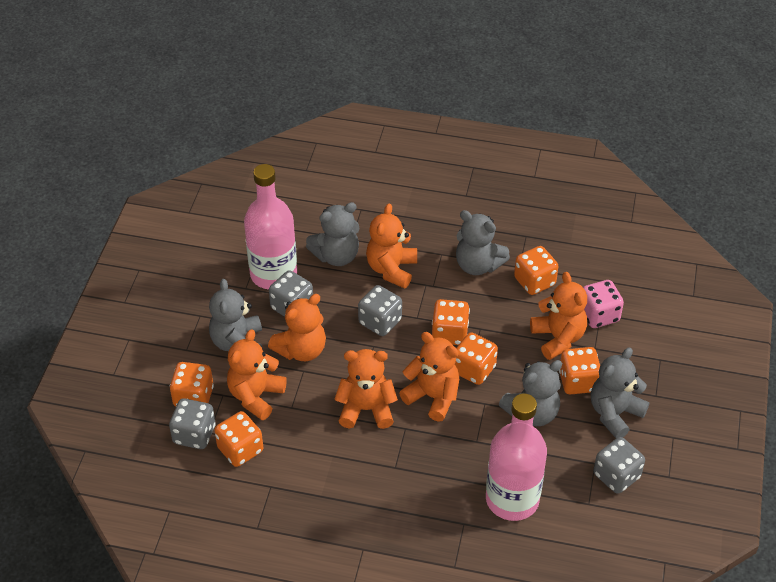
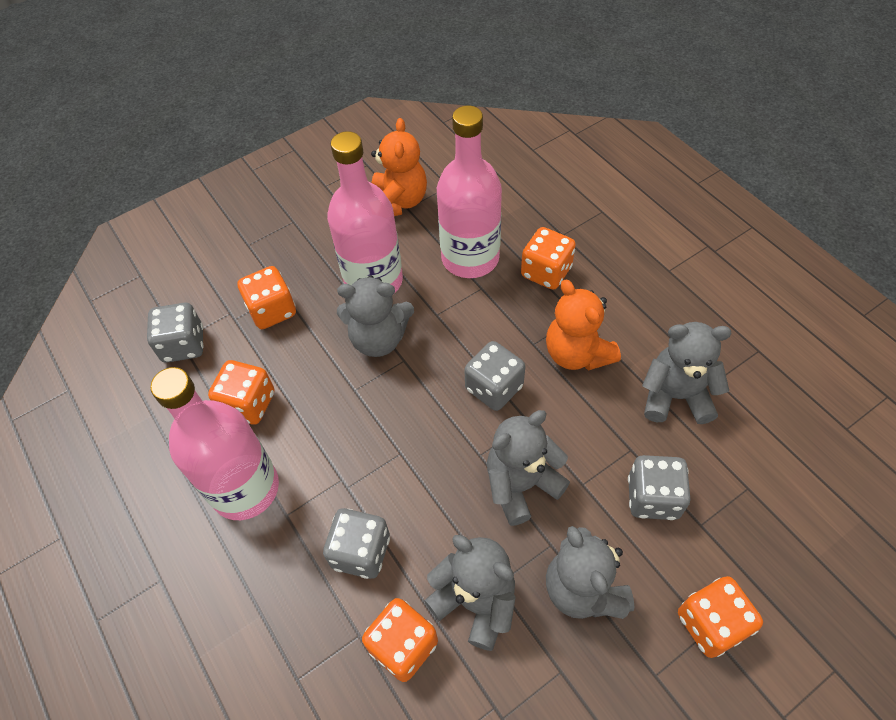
orange dice: 6 -> 5
orange teddy bear: 6 -> 2
pink bottle: 2 -> 3
pink dice: 1 -> 0

